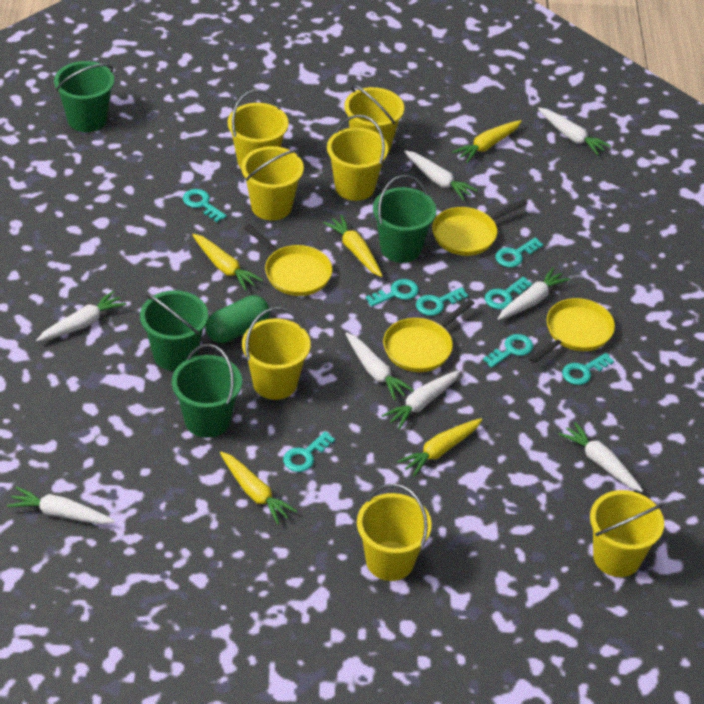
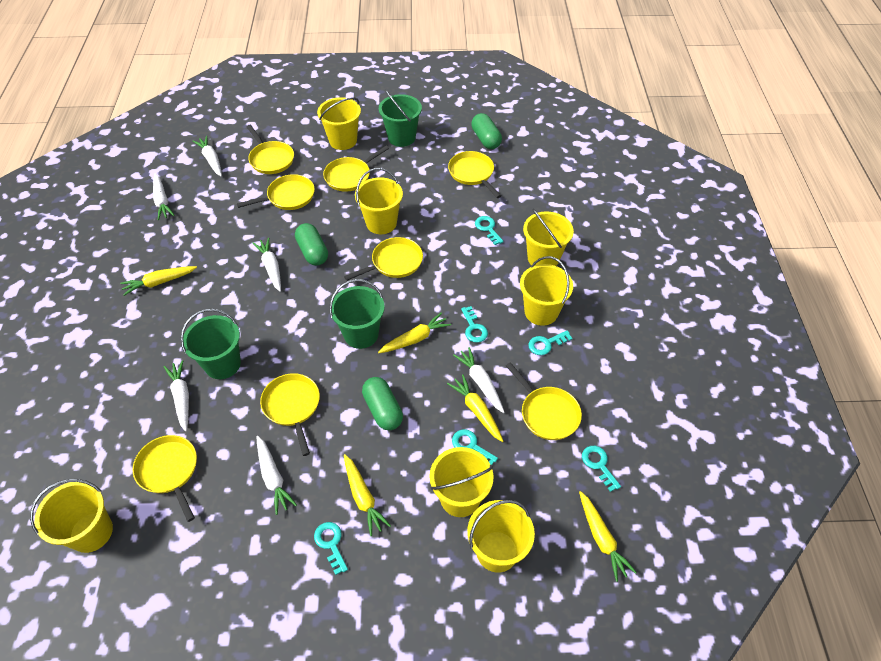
green bucket: 4 -> 3
green capsule: 1 -> 3
turquoise key: 8 -> 6
white carrot: 8 -> 6
yellow pan: 4 -> 8

